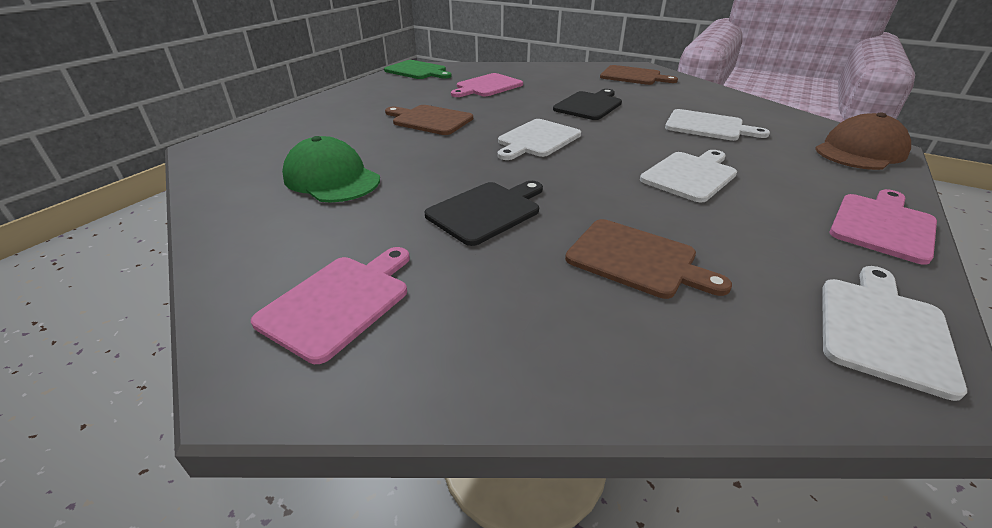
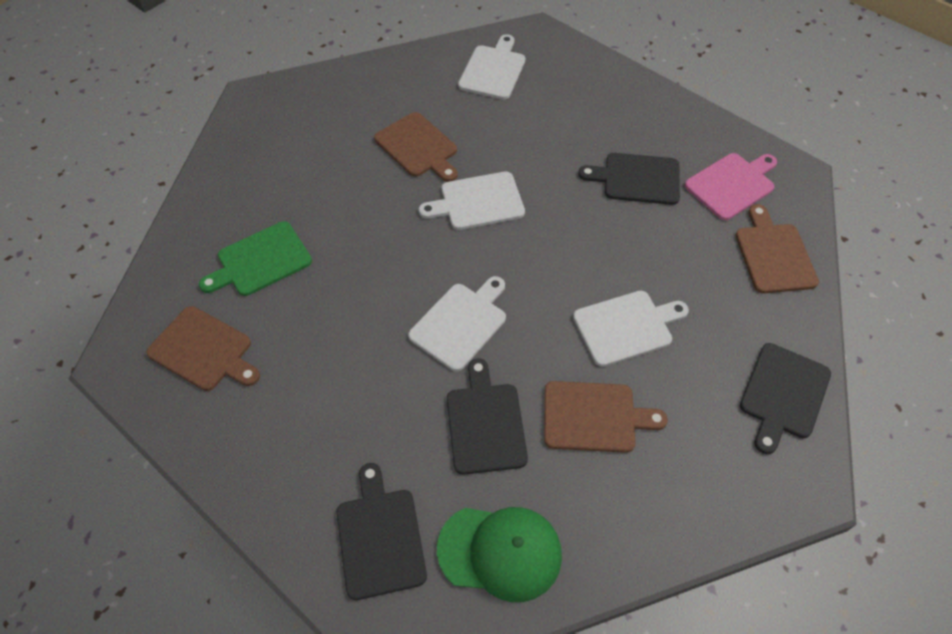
black cutting board: 2 -> 4
brown cap: 1 -> 0
brown cutting board: 3 -> 4
pink cutting board: 3 -> 1

